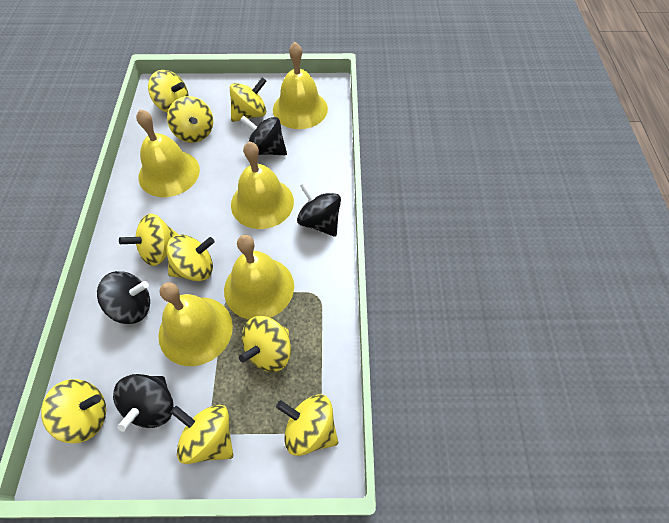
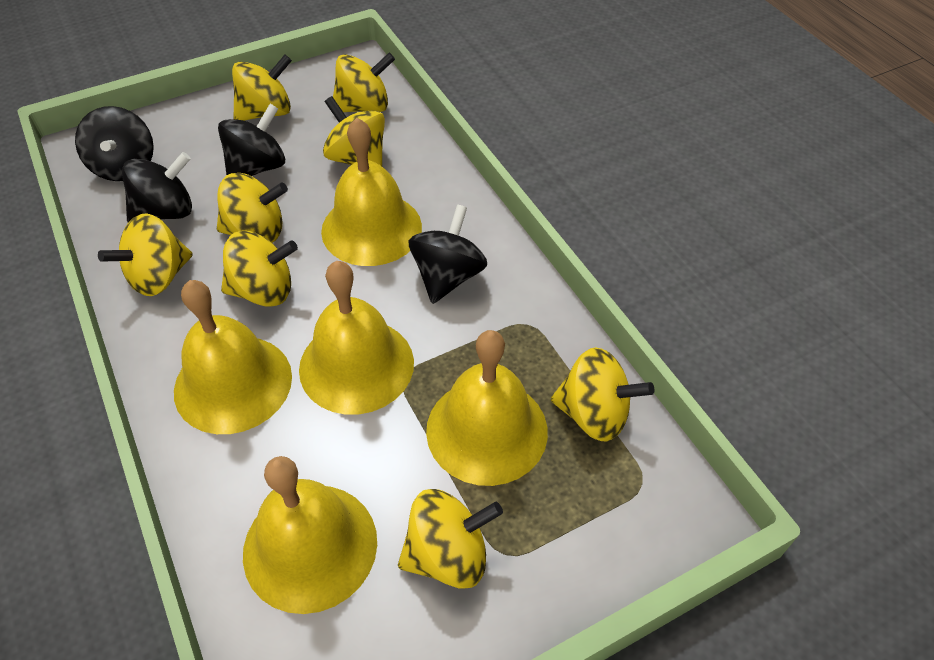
yellow spinning top: 9 -> 8

